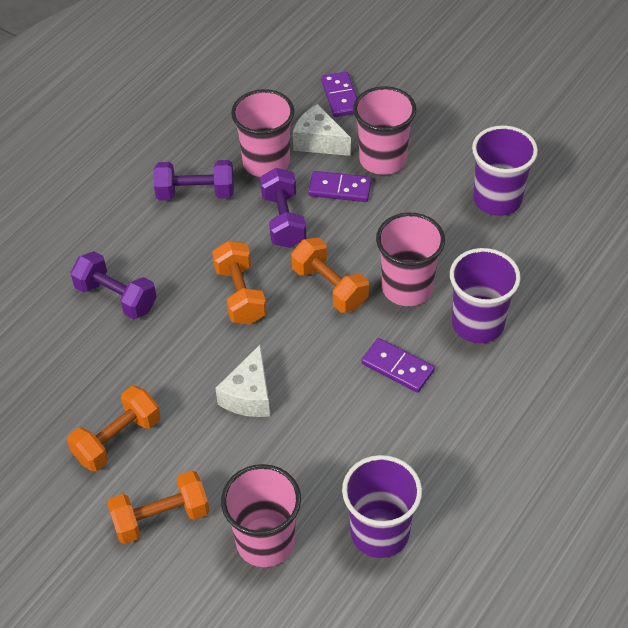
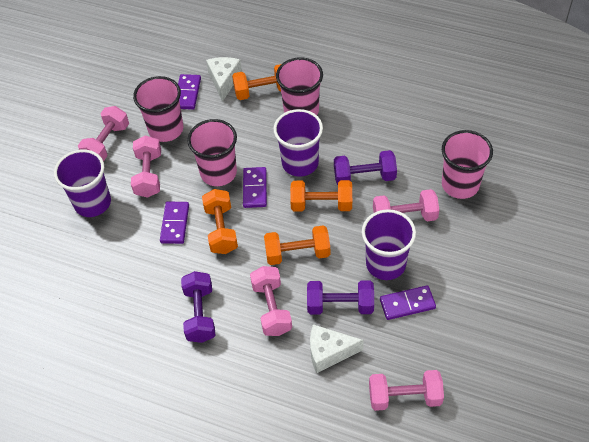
pink dumbbell: 0 -> 5
purple domino: 3 -> 4

